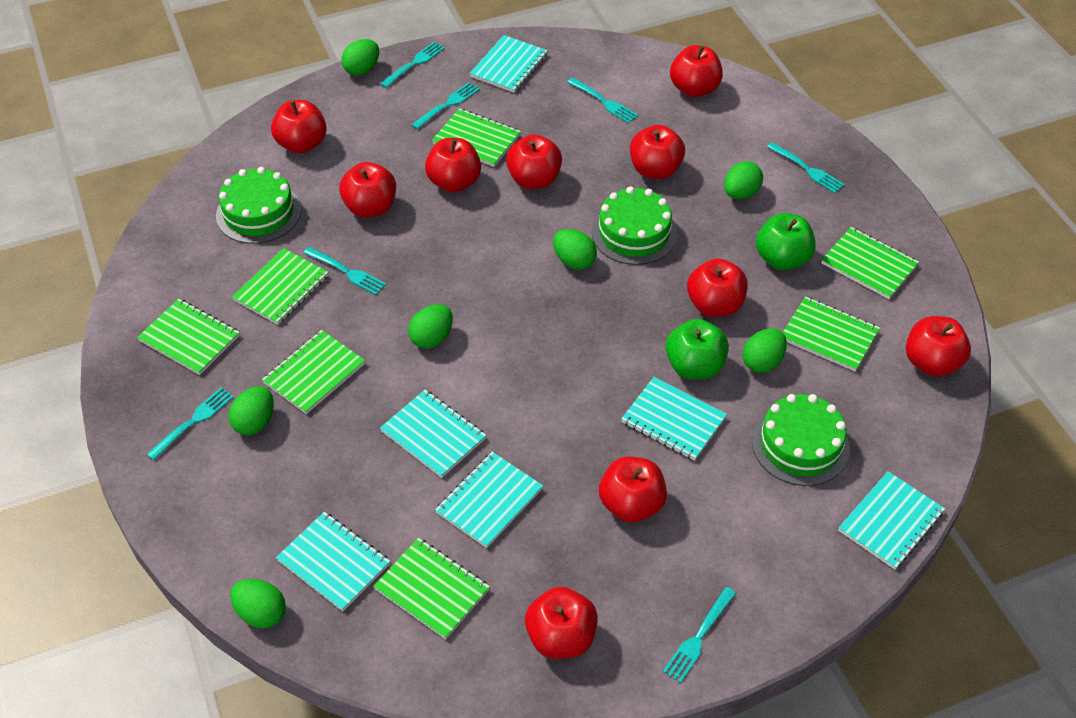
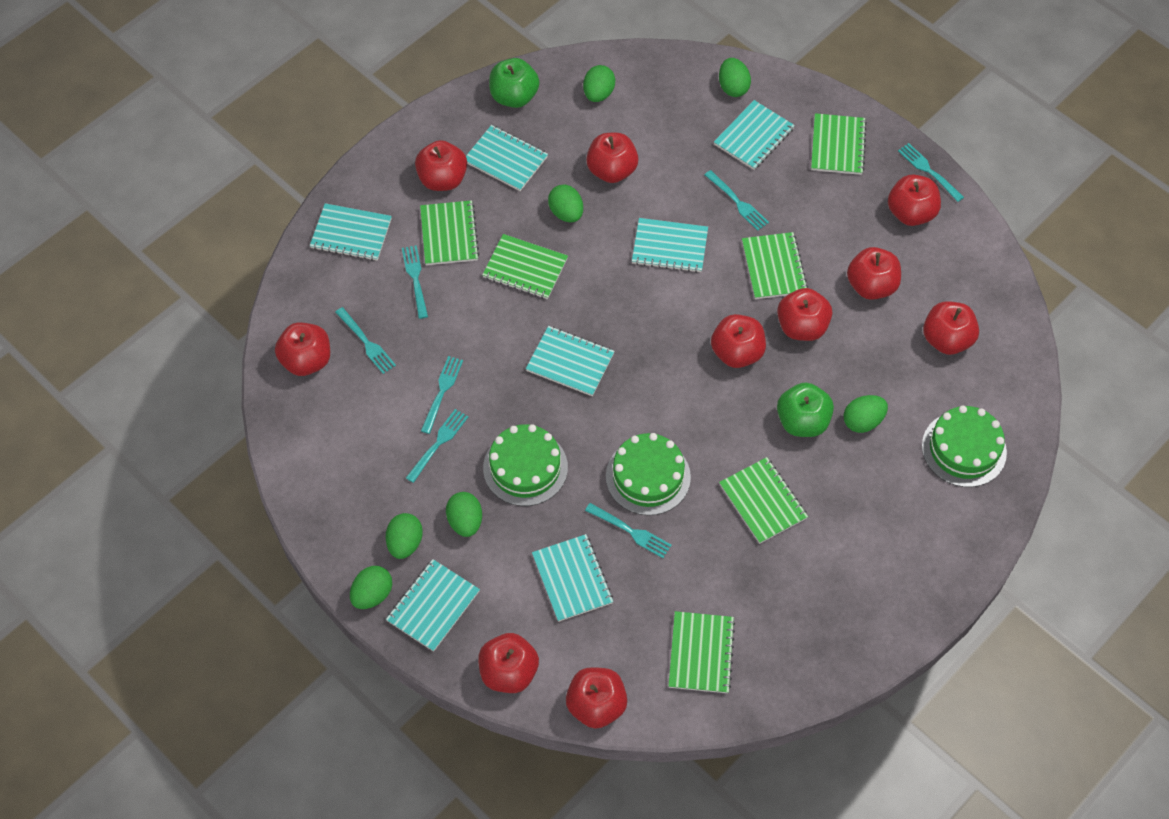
green notebook: 7 -> 6
turquoise notebook: 6 -> 7

